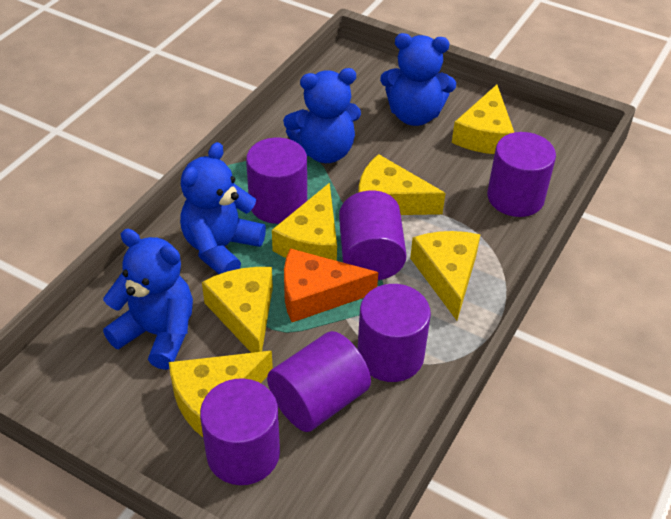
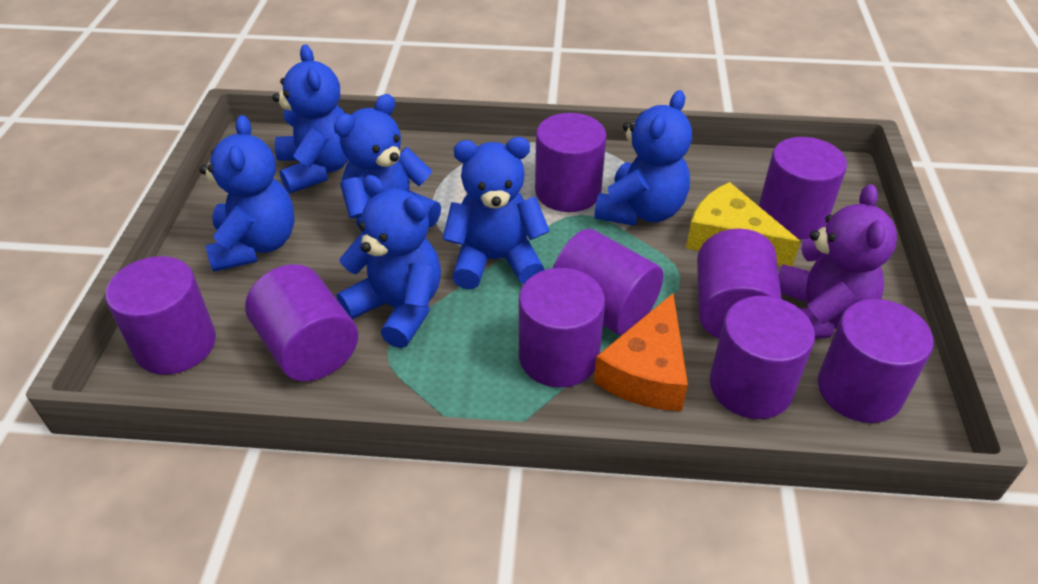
blue teddy bear: 4 -> 6
purple cylinder: 6 -> 9
purple teddy bear: 0 -> 1
yellow cheese: 6 -> 1

